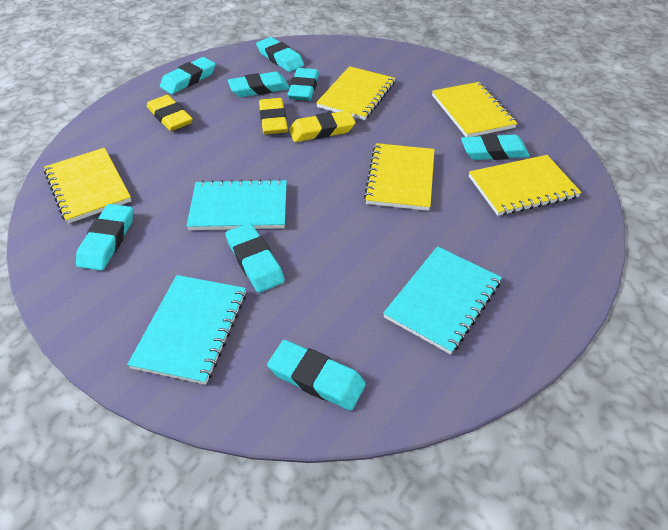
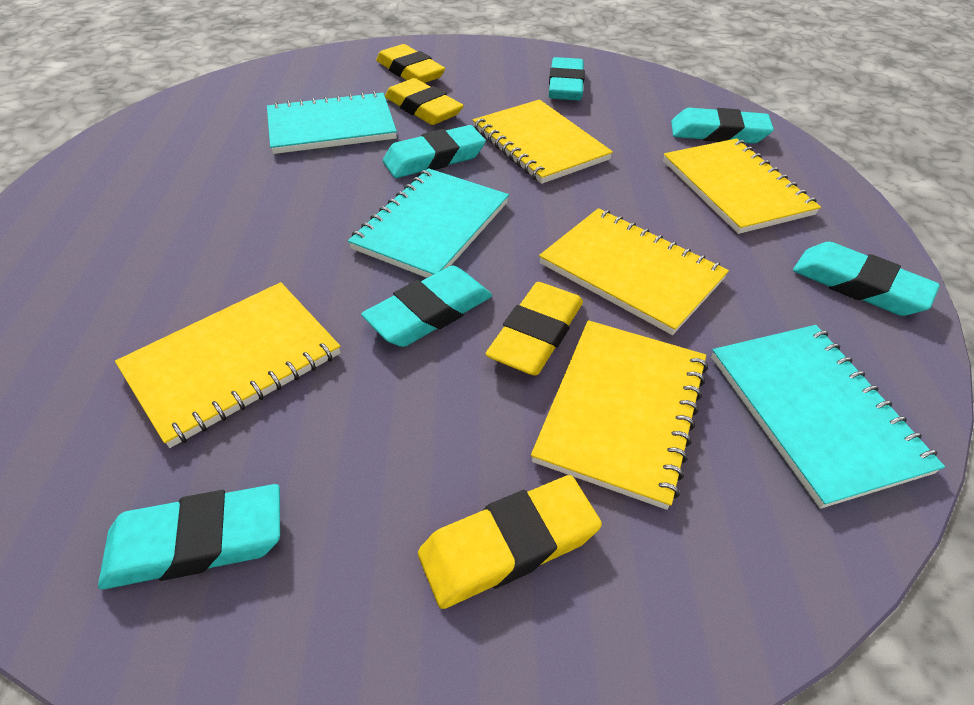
turquoise eraser: 8 -> 6
yellow eraser: 3 -> 4

